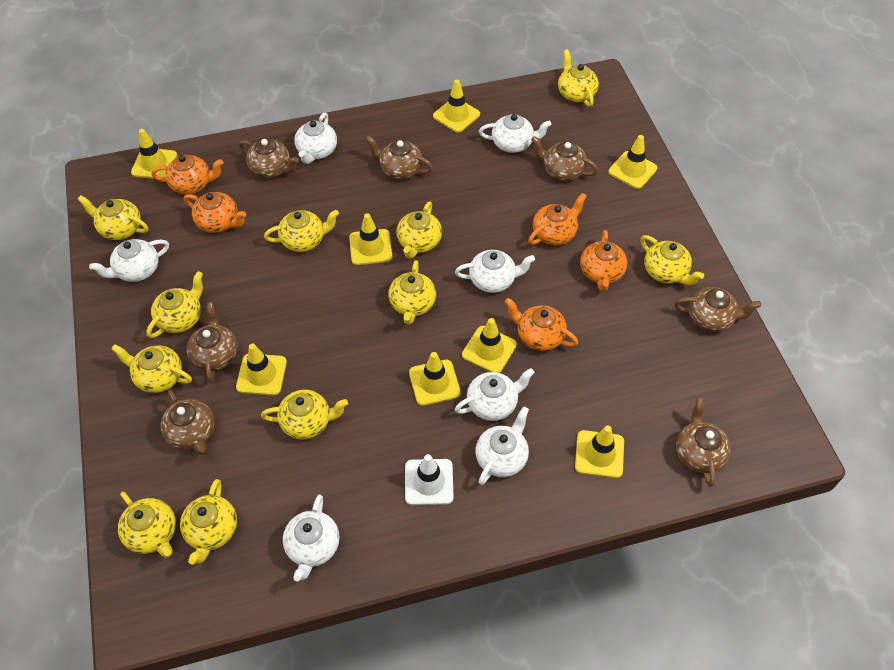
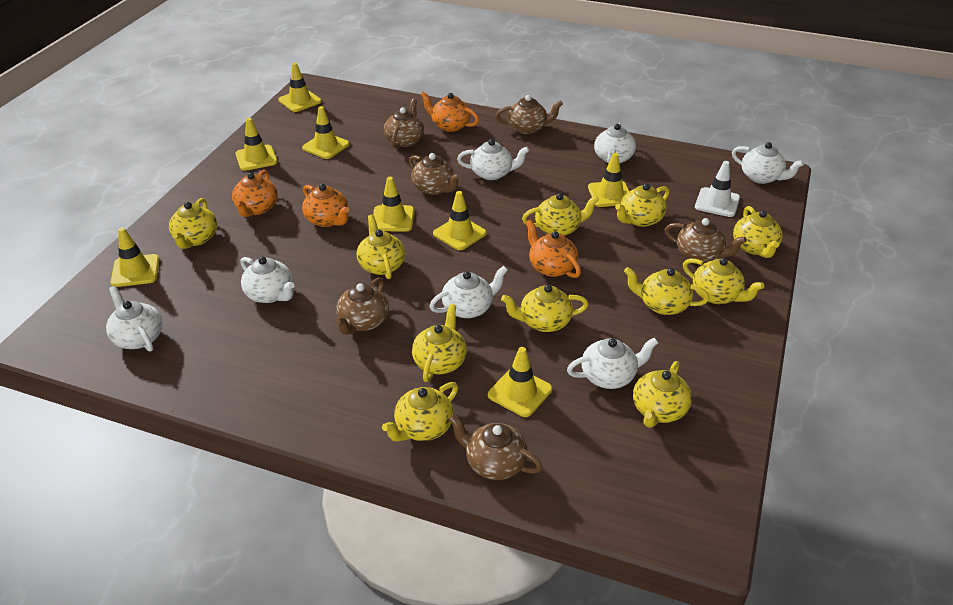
brown teapot: 7 -> 6
orange teapot: 5 -> 4

